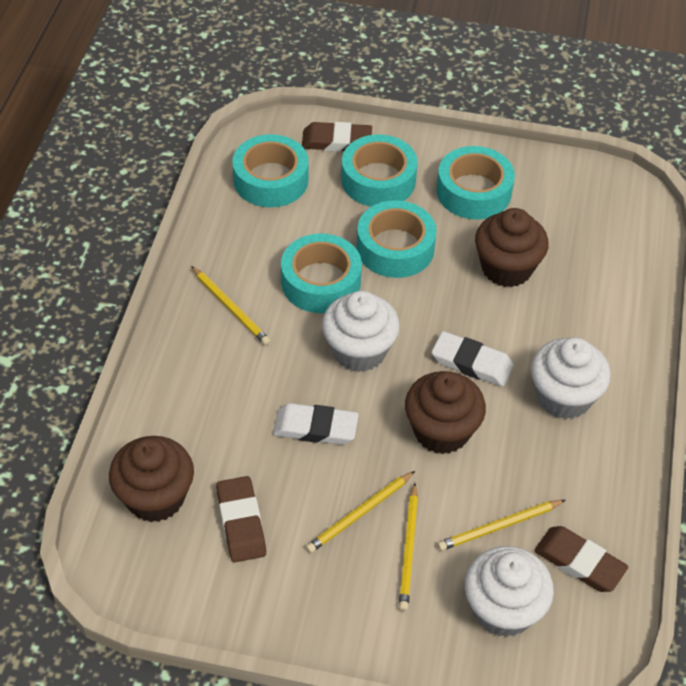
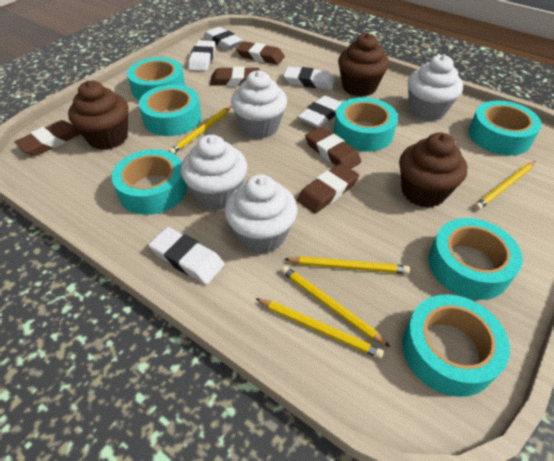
brown eraser: 3 -> 5
turquoise tape: 5 -> 7
white cupcake: 3 -> 4
white eraser: 2 -> 5
yellow pencil: 4 -> 5

